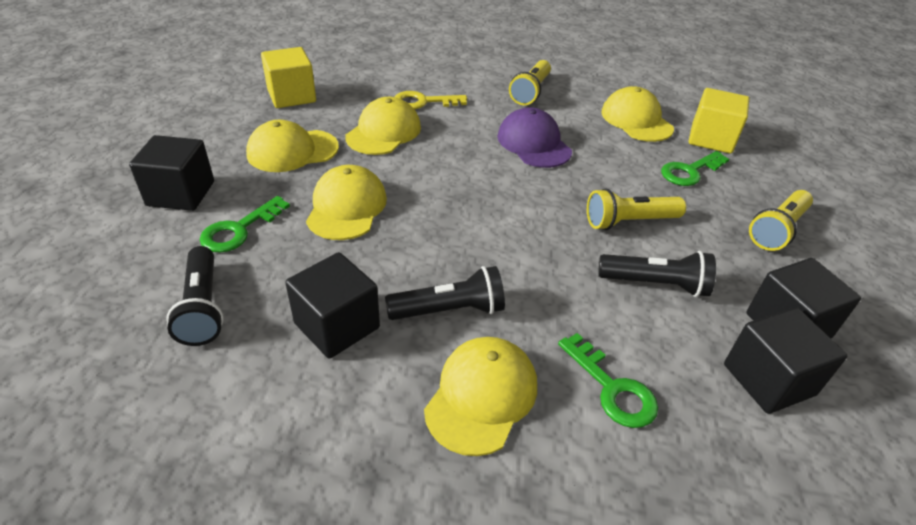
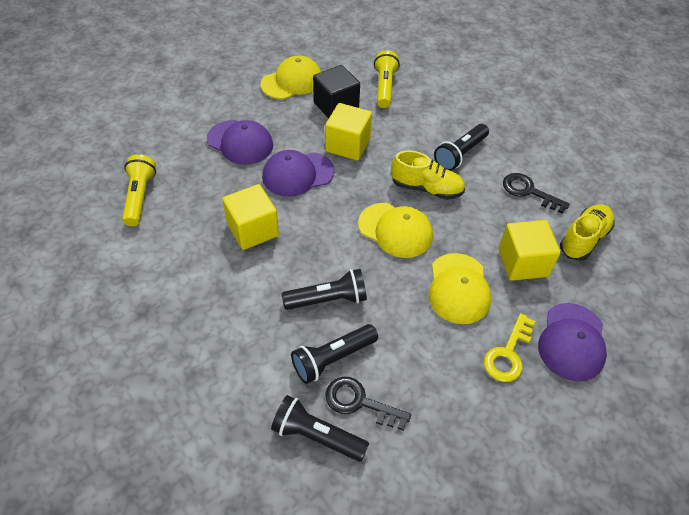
black cube: 4 -> 1
black flashlight: 3 -> 4
black key: 0 -> 2
green key: 3 -> 0
purple cap: 1 -> 3
yellow cap: 5 -> 3
yellow cube: 2 -> 3
yellow flashlight: 3 -> 2
yellow shoe: 0 -> 2

